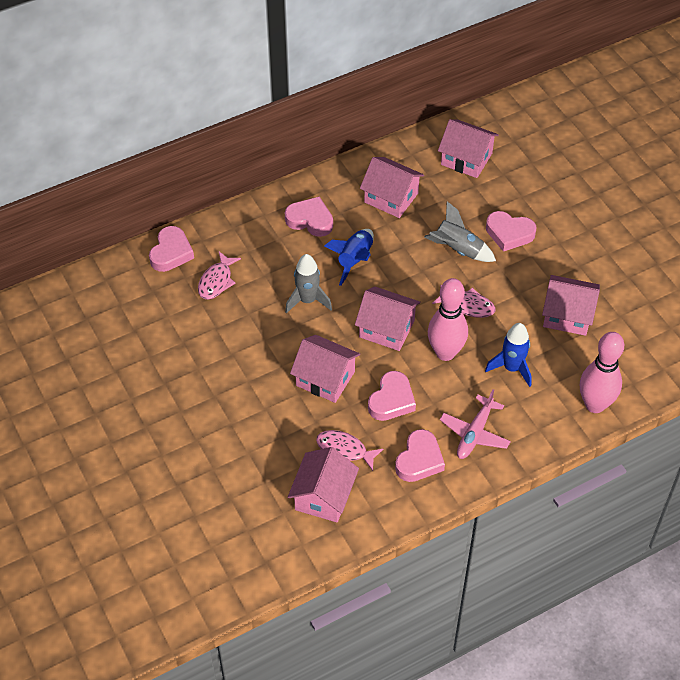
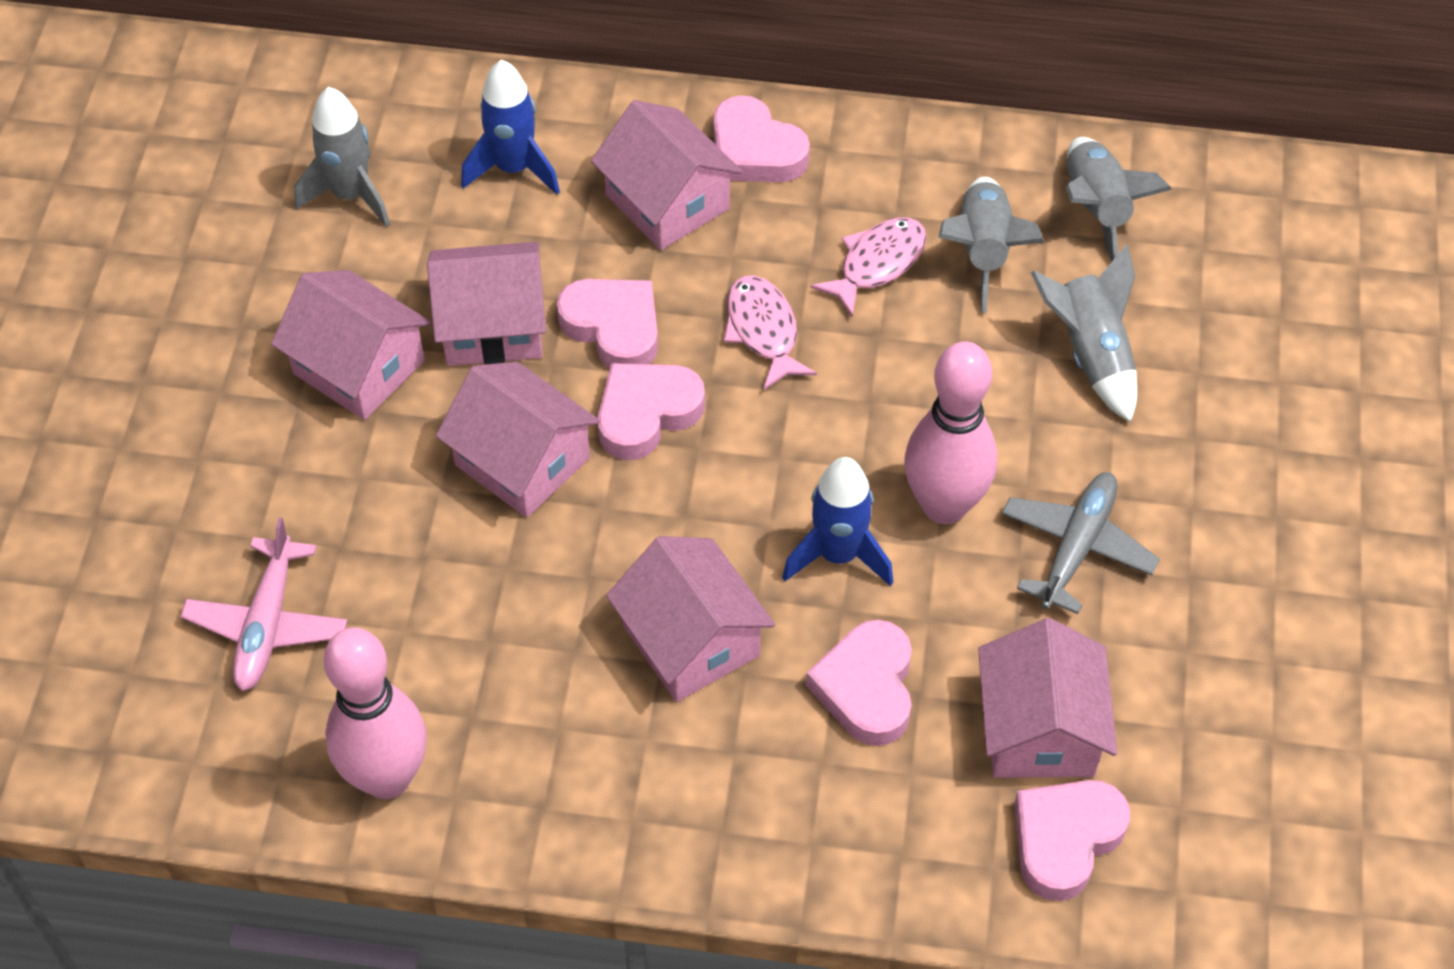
grey plane: 0 -> 1
grey rocket: 2 -> 4
pink fish: 3 -> 2

